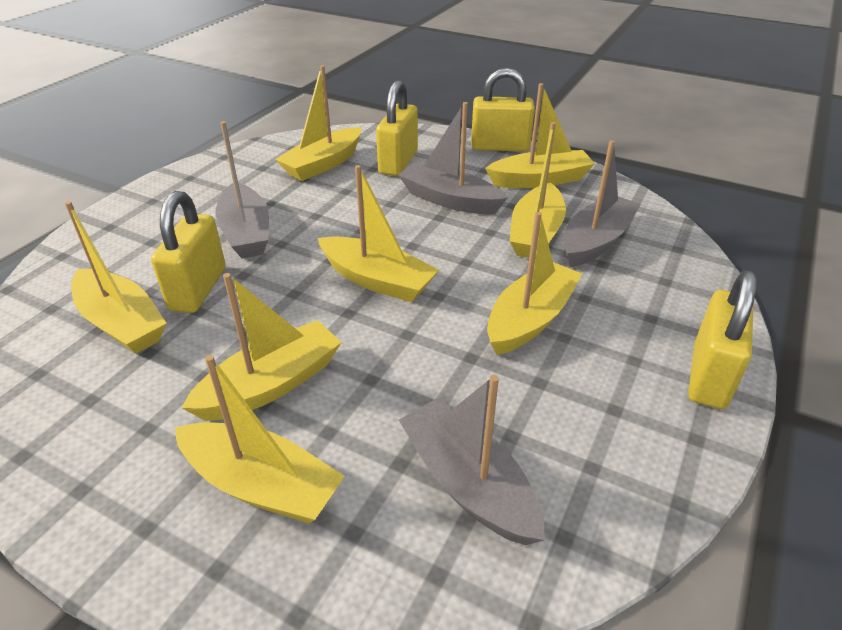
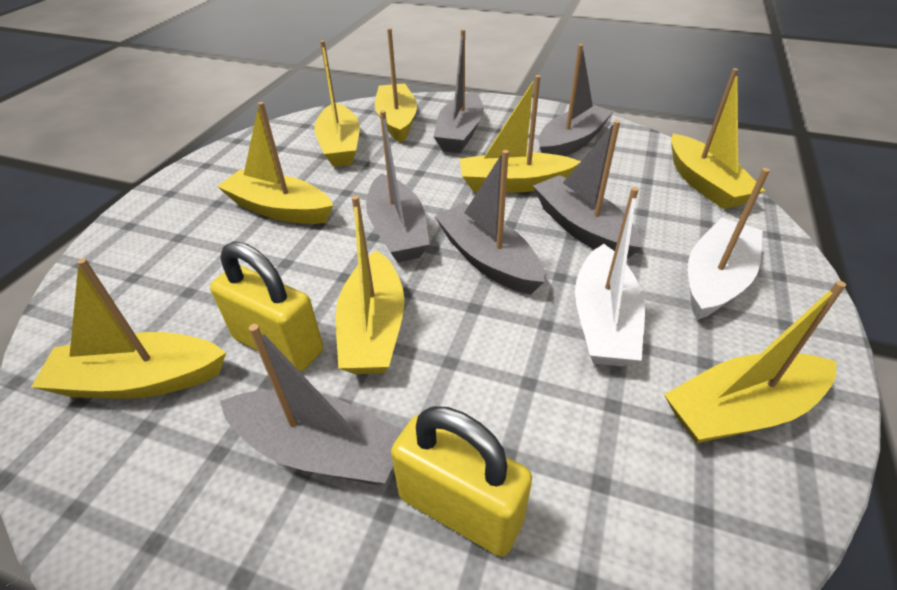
grey boat: 4 -> 6
white boat: 0 -> 2
yellow padlock: 4 -> 2

